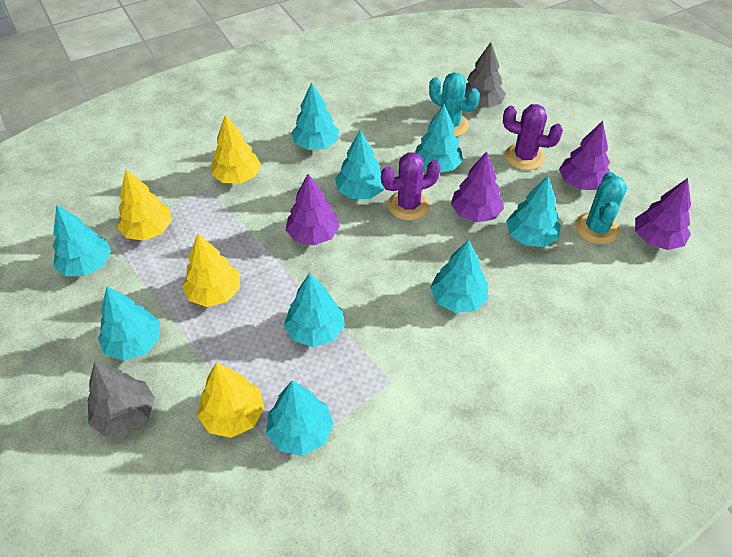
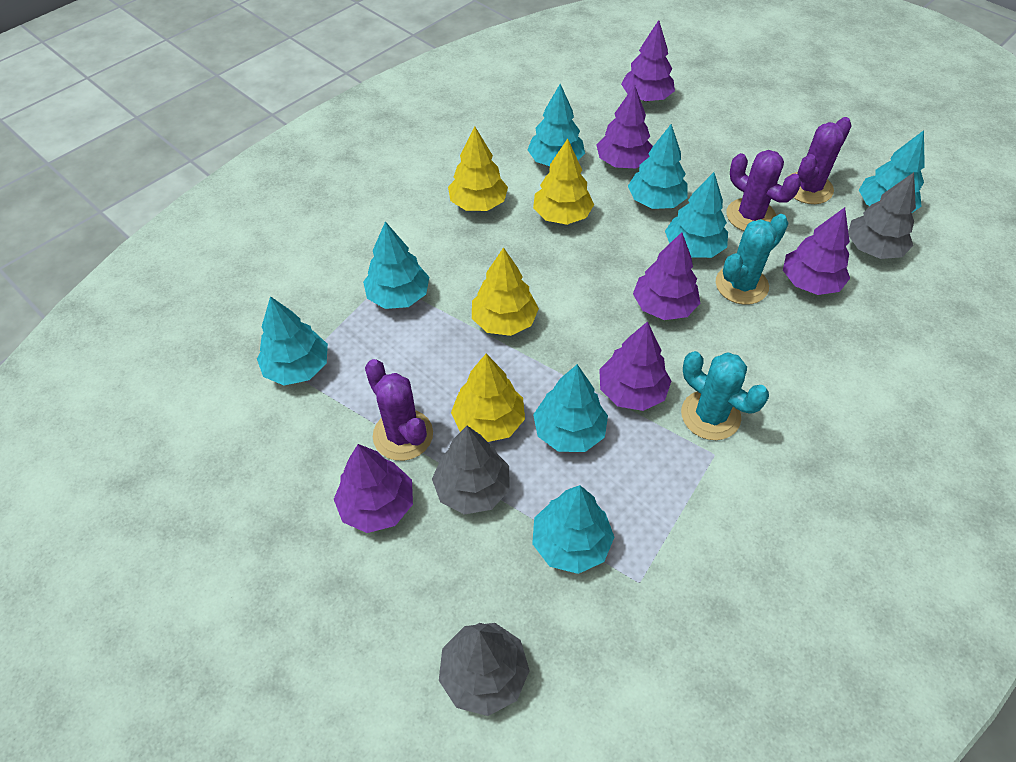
grey tree: 2 -> 3
purple cactus: 2 -> 3
purple tree: 4 -> 6
turquoise tree: 9 -> 8

